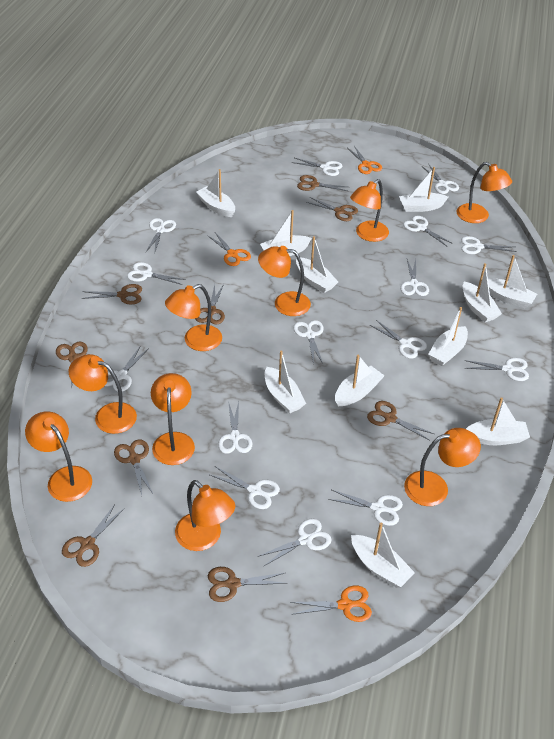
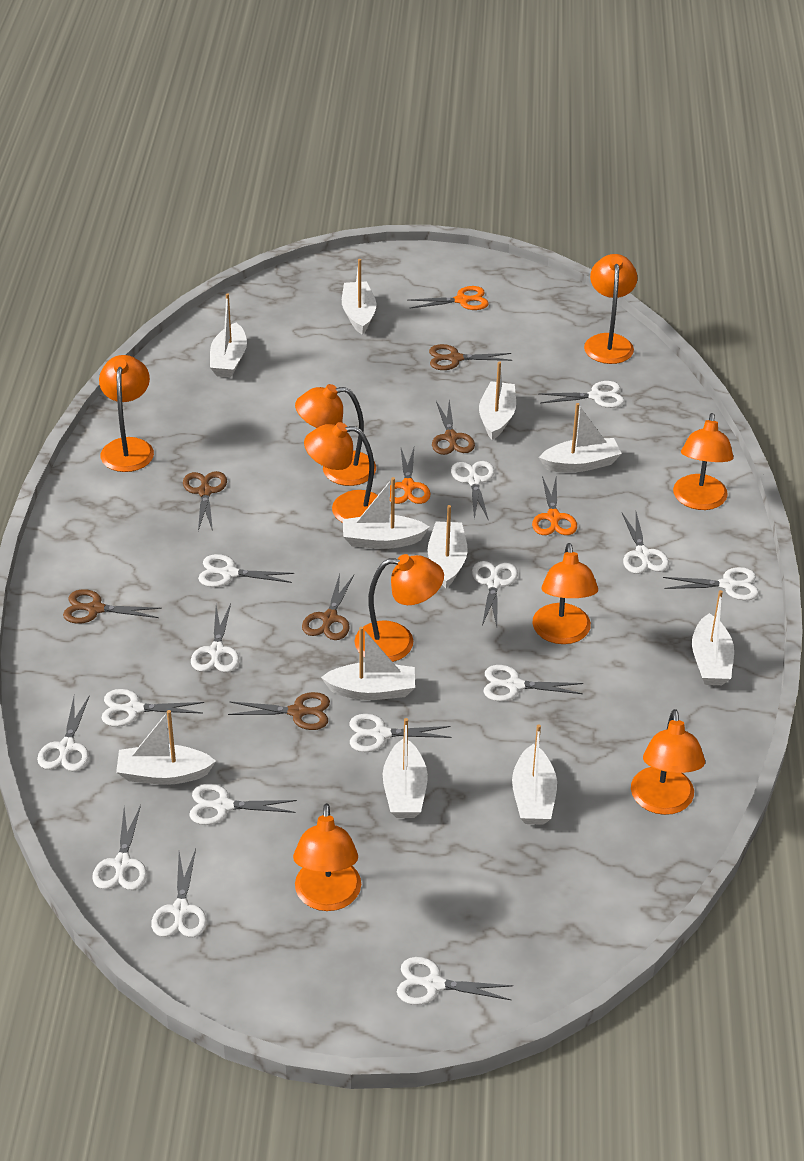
brown scissors: 9 -> 6

